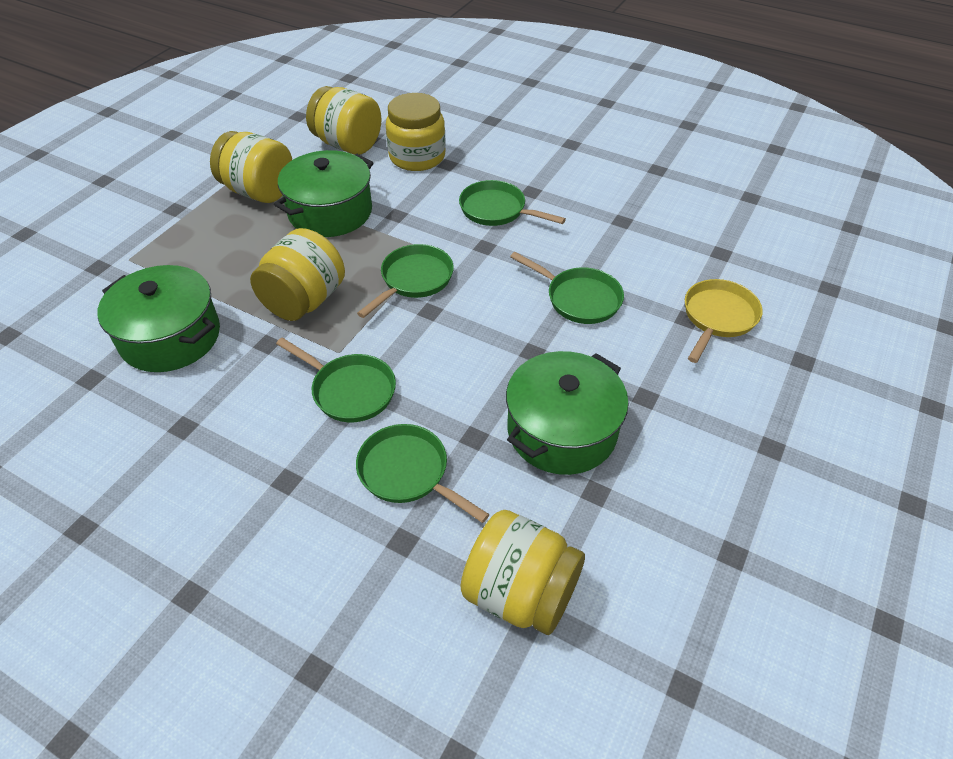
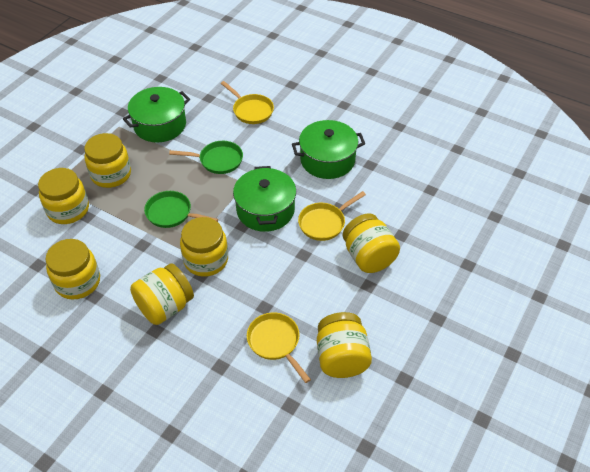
green pan: 5 -> 2
yellow jar: 5 -> 7
yellow pan: 1 -> 3

